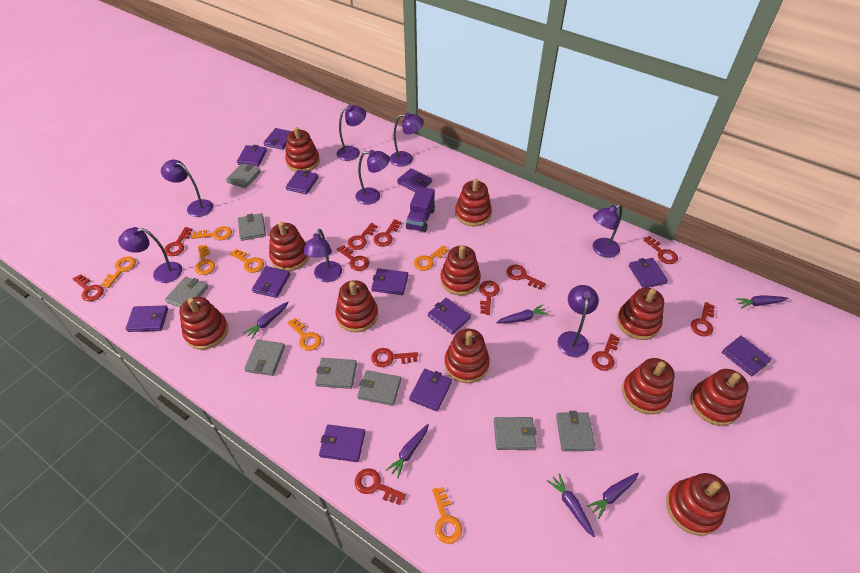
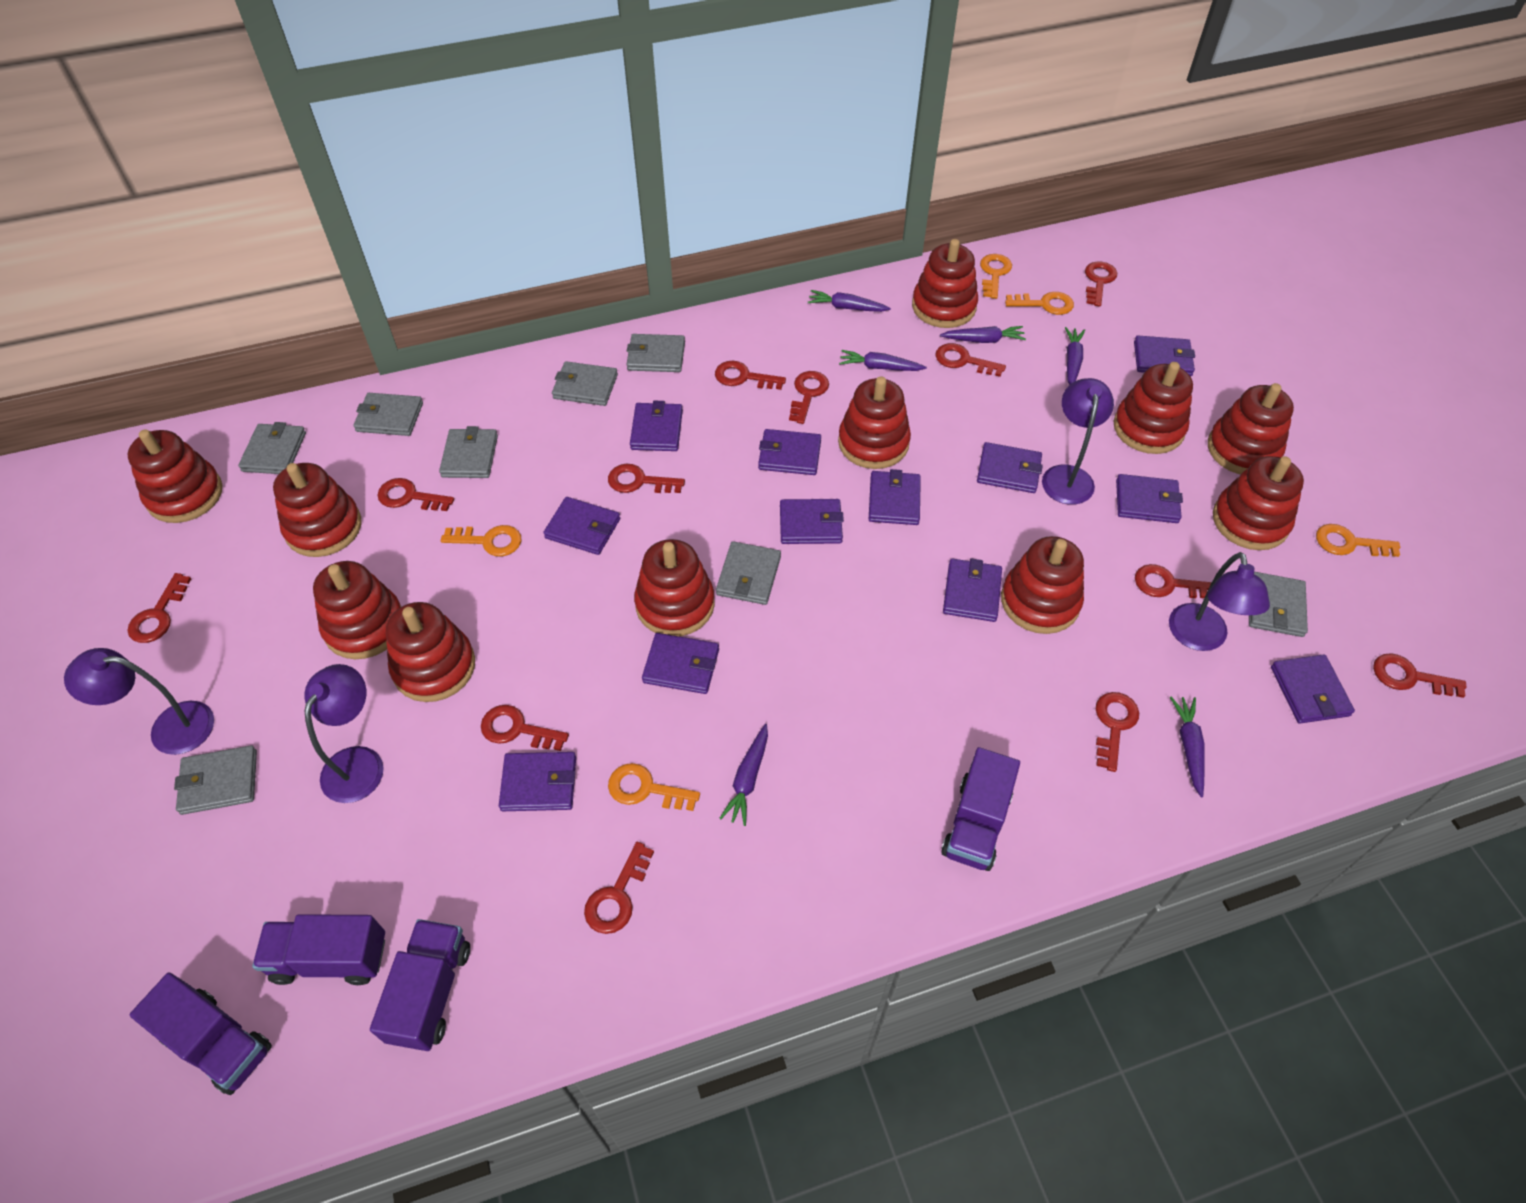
orange key: 7 -> 5
purple lamp: 8 -> 4
purple truck: 1 -> 4

